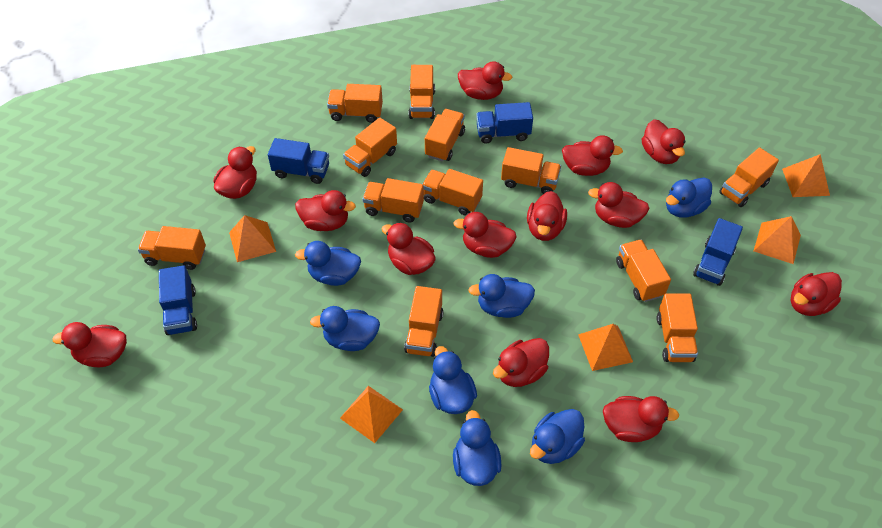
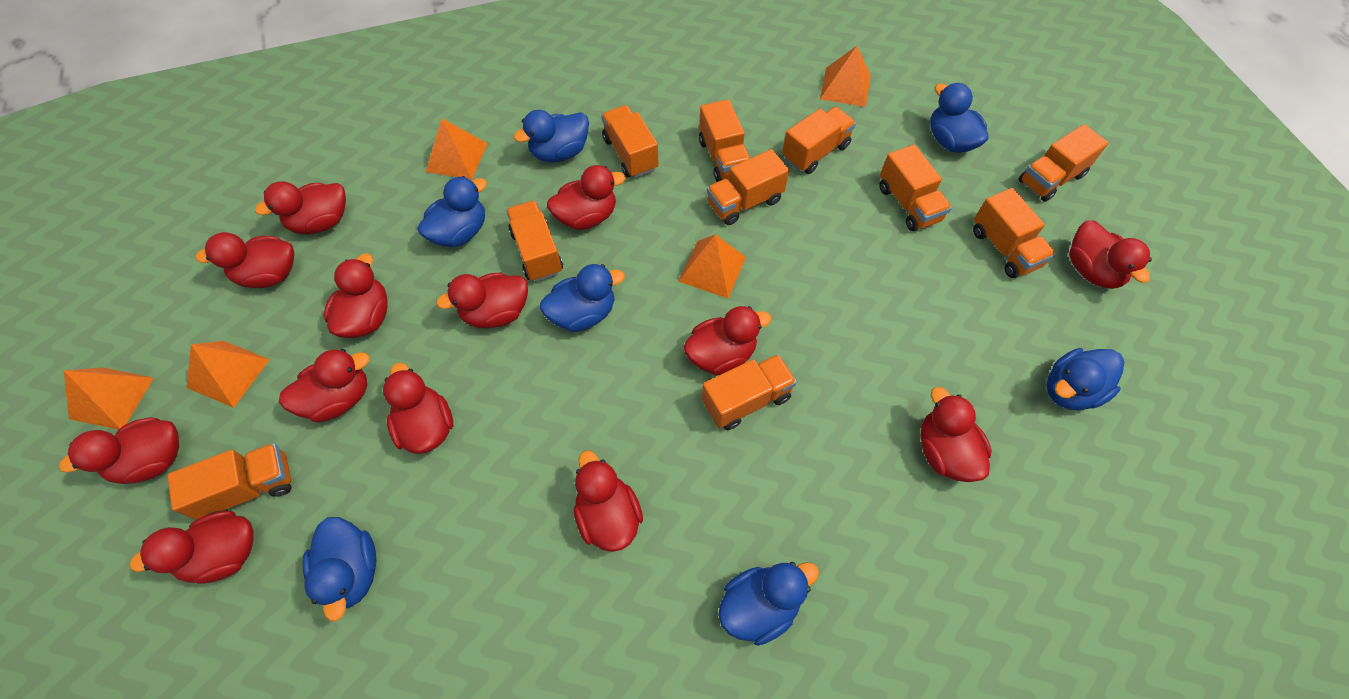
blue truck: 4 -> 0
orange truck: 12 -> 10

